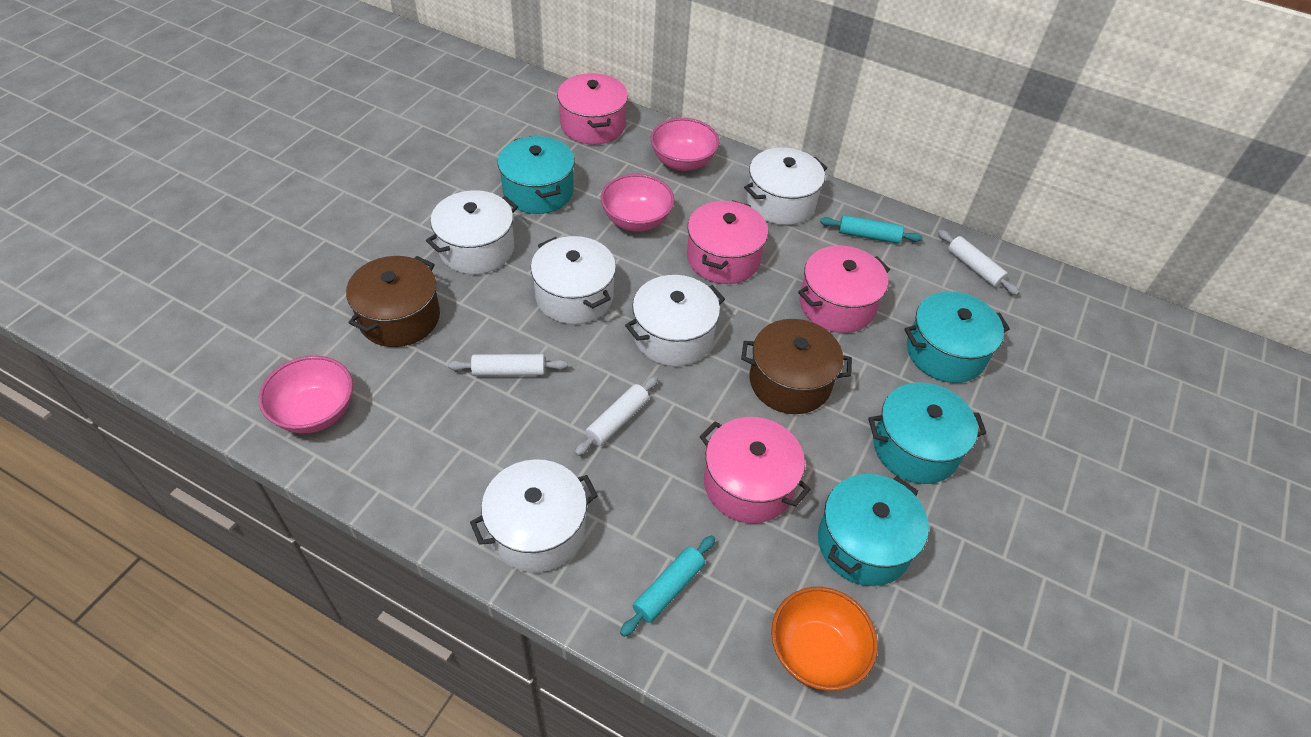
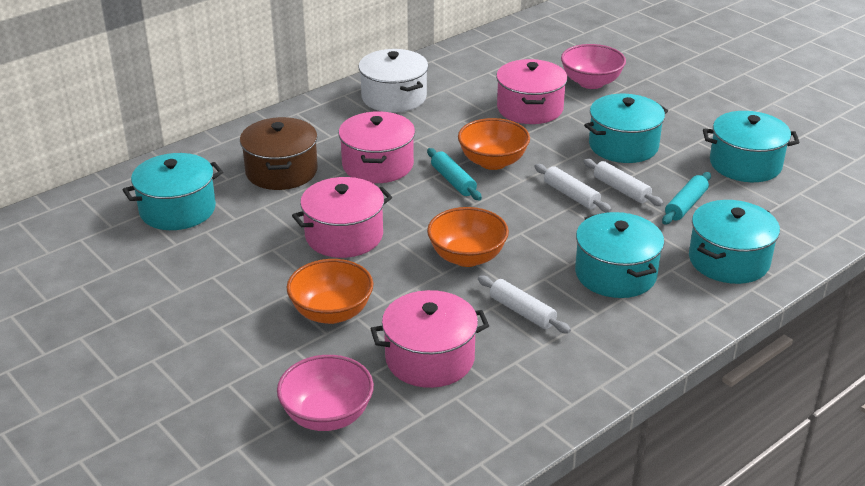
brown pot: 2 -> 1
orange bowl: 1 -> 3
pink bowl: 3 -> 2
turquoise pot: 4 -> 5
white pot: 5 -> 1

